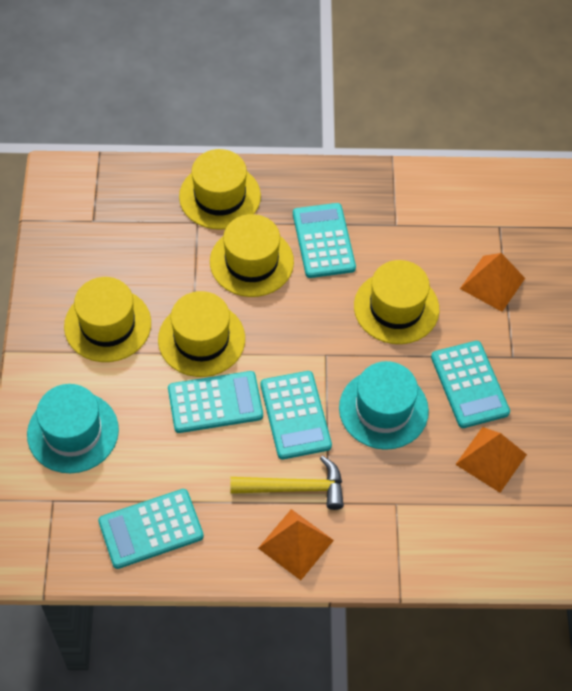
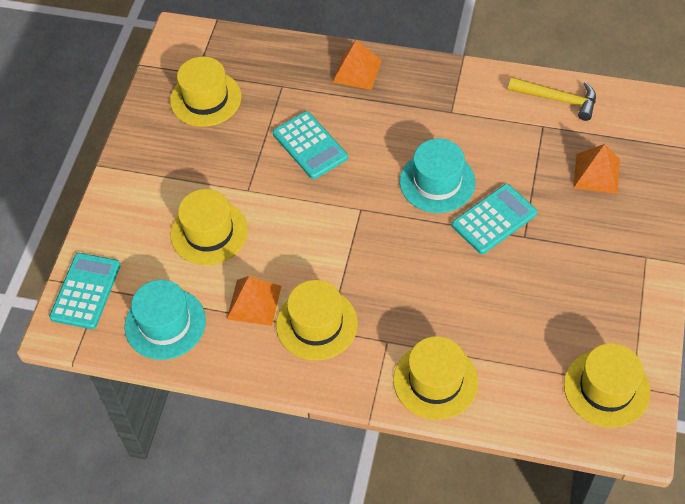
turquoise calculator: 5 -> 3

